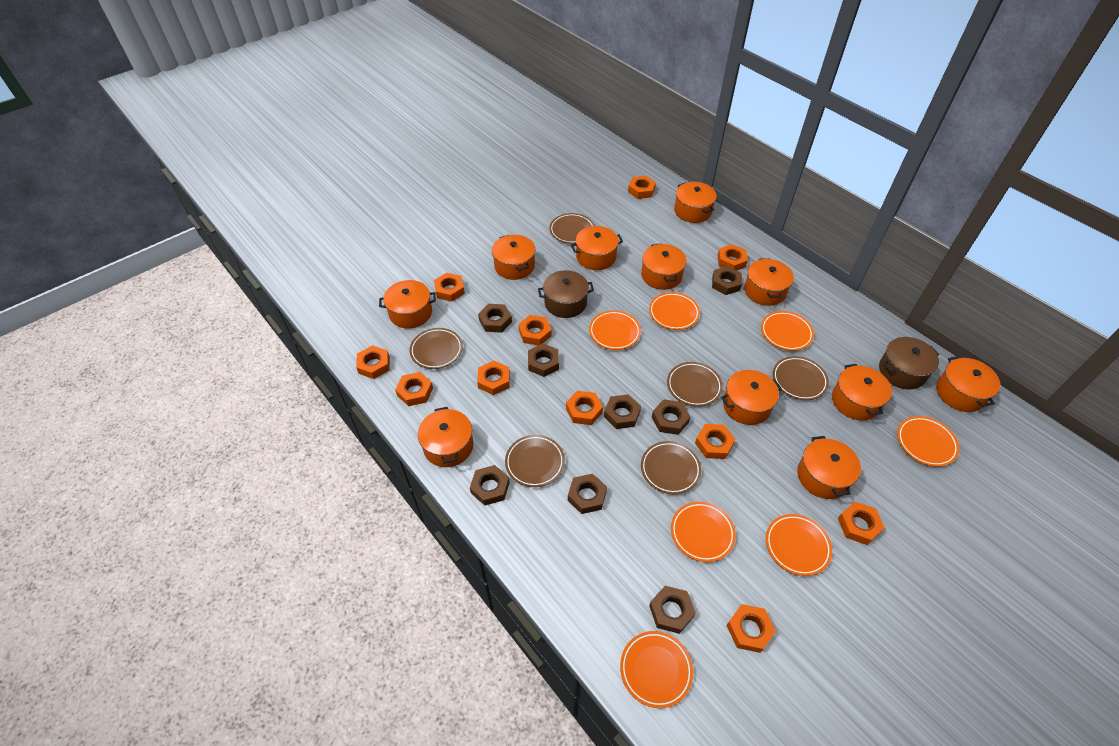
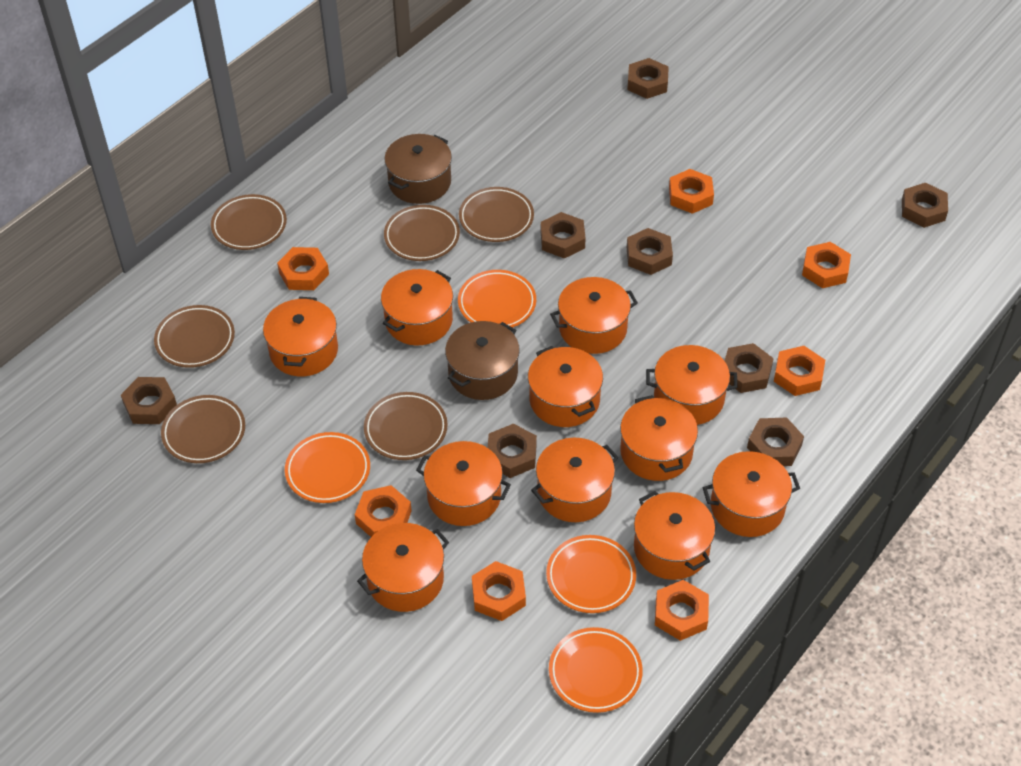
orange nut: 11 -> 7
orange plate: 7 -> 4

